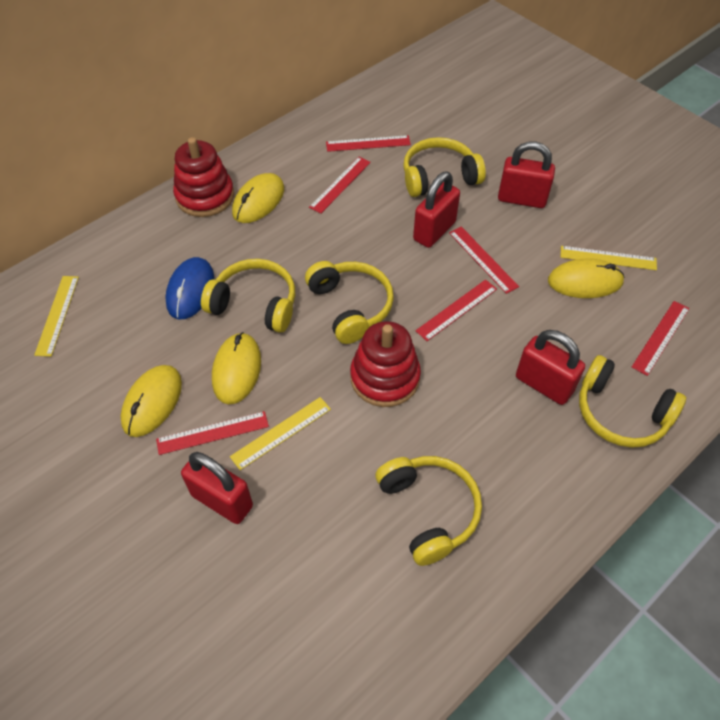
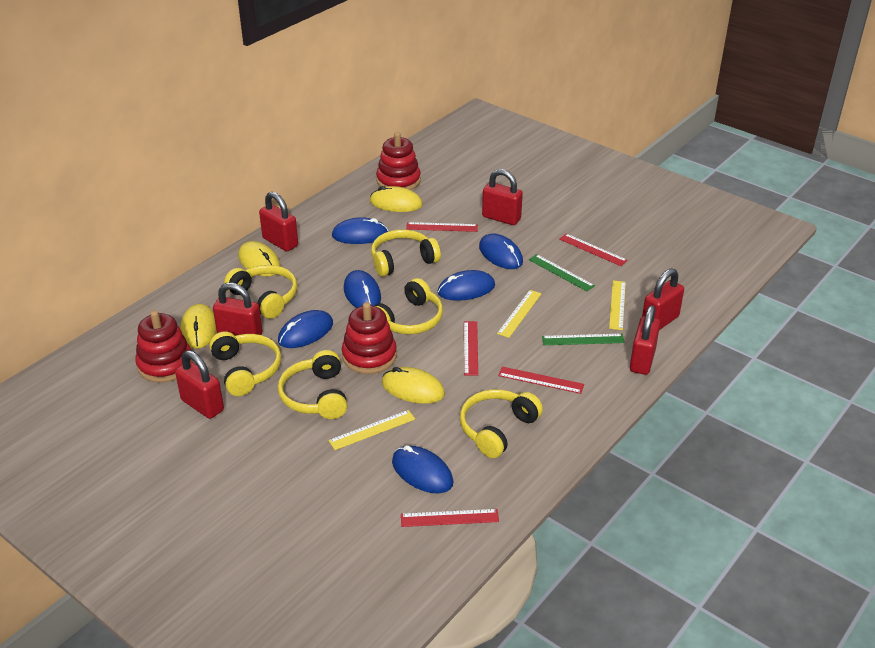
blue mouse: 1 -> 6
green ruler: 0 -> 2
red padlock: 4 -> 6
red ruler: 6 -> 5
red stacking toy: 2 -> 3
yellow headphones: 5 -> 6

